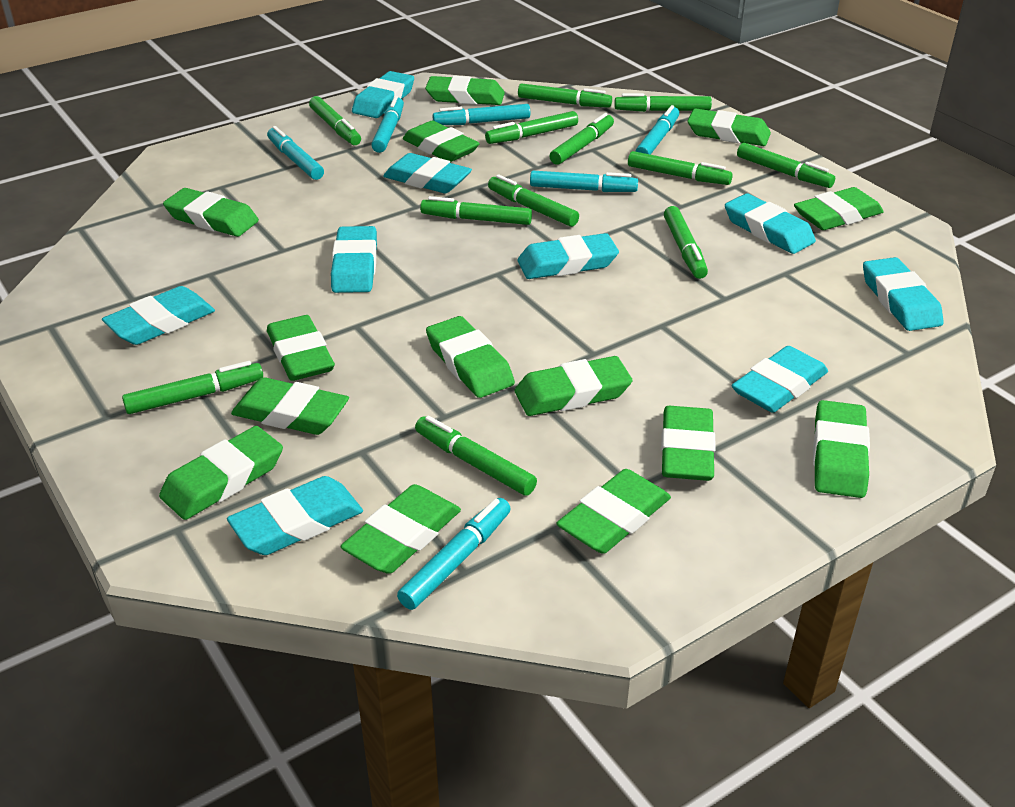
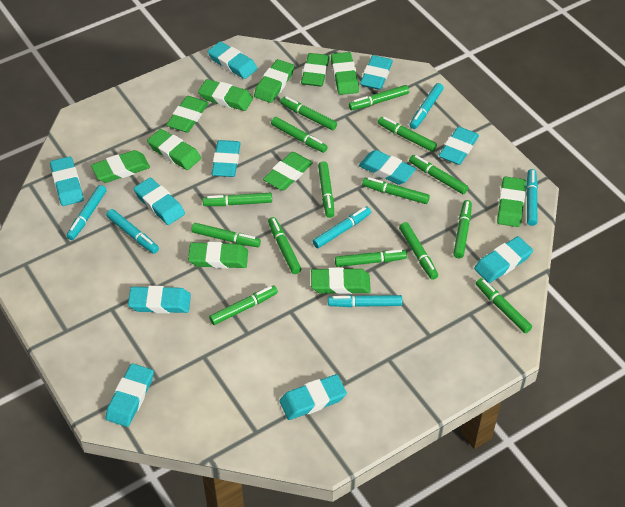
green eraser: 14 -> 11
green marker: 12 -> 15
turquoise eraser: 9 -> 11

